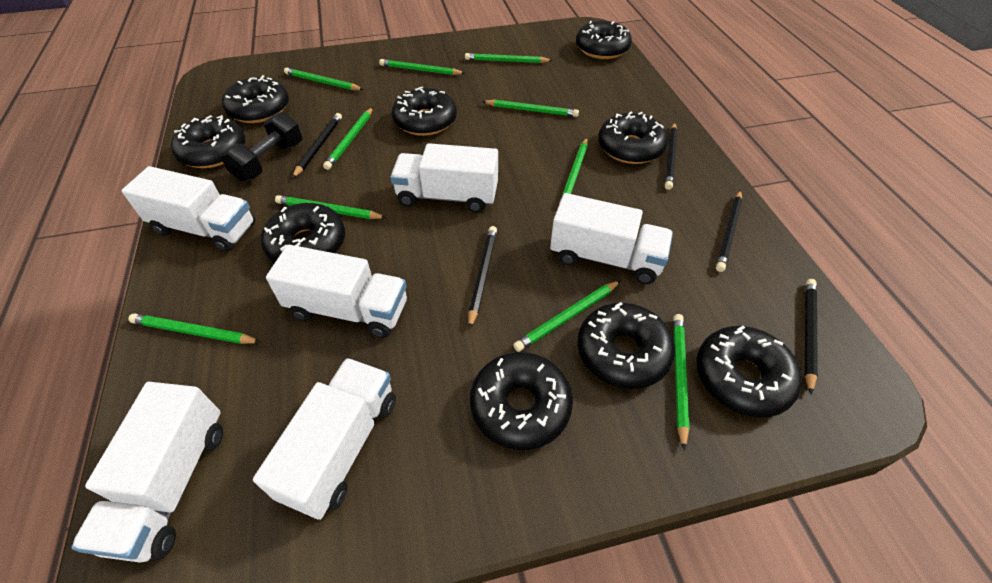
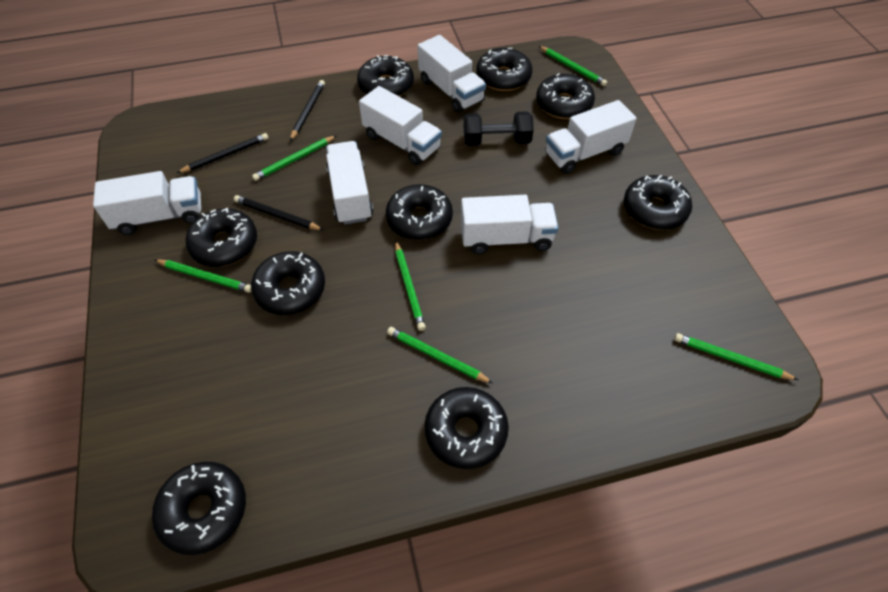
black pencil: 5 -> 3
green pencil: 10 -> 6

